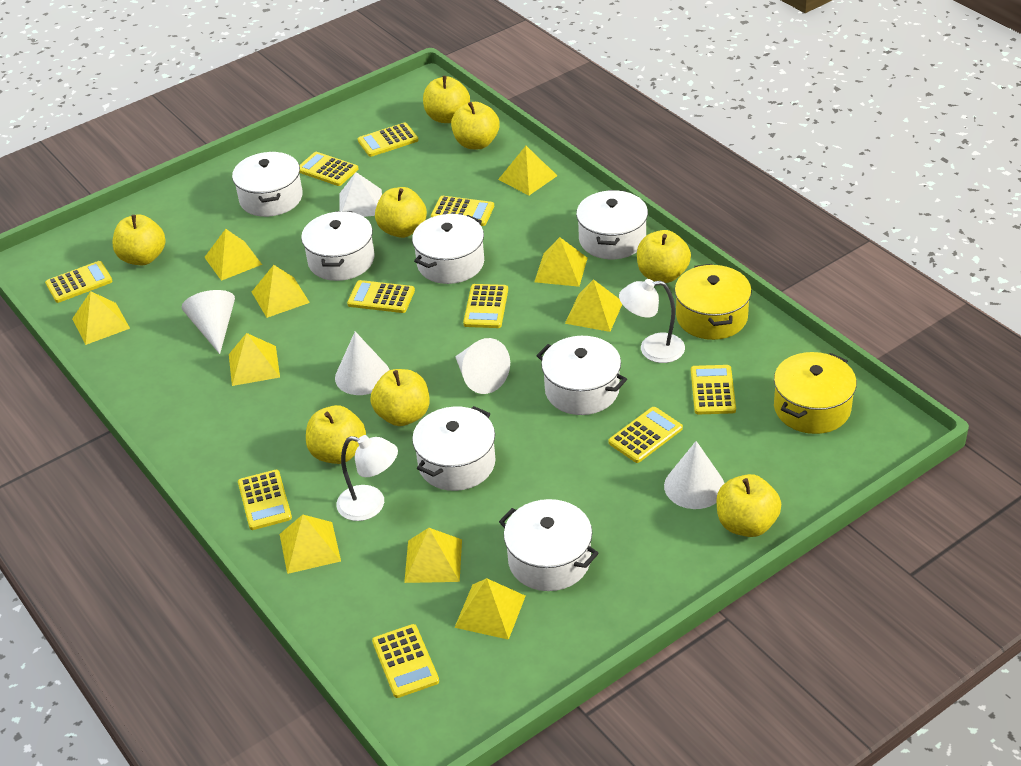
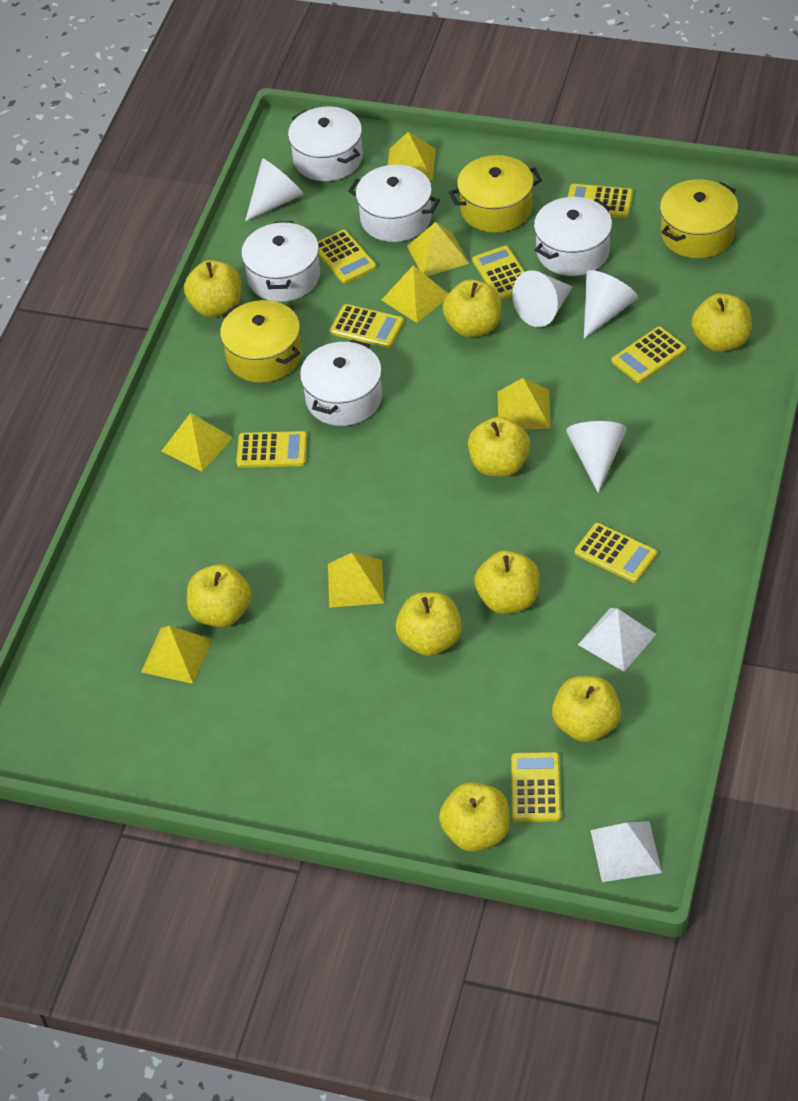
white lamp: 2 -> 0
white pot: 7 -> 5
white pyramid: 1 -> 2
yellow apple: 8 -> 9
yellow calculator: 10 -> 8
yellow pot: 2 -> 3
yellow pyramid: 10 -> 7

